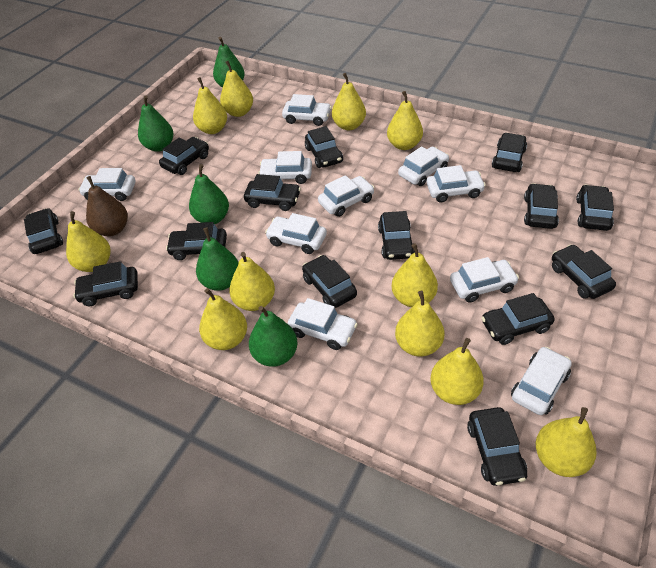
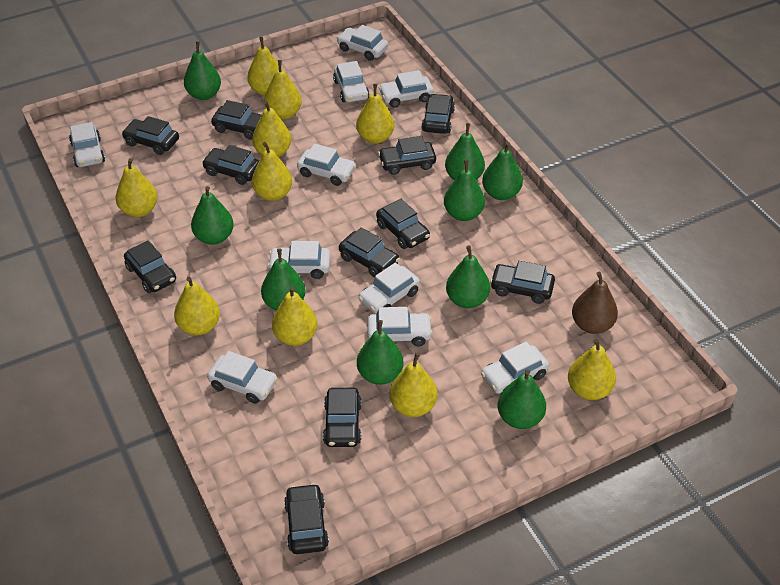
black car: 14 -> 11
green pear: 5 -> 9
yellow pear: 11 -> 10

